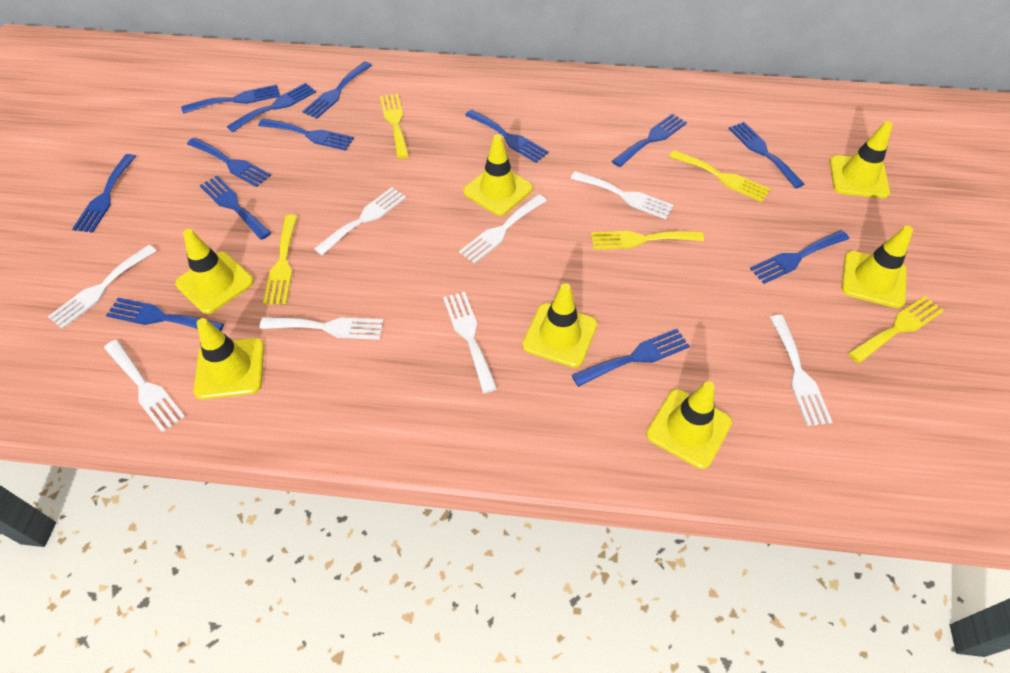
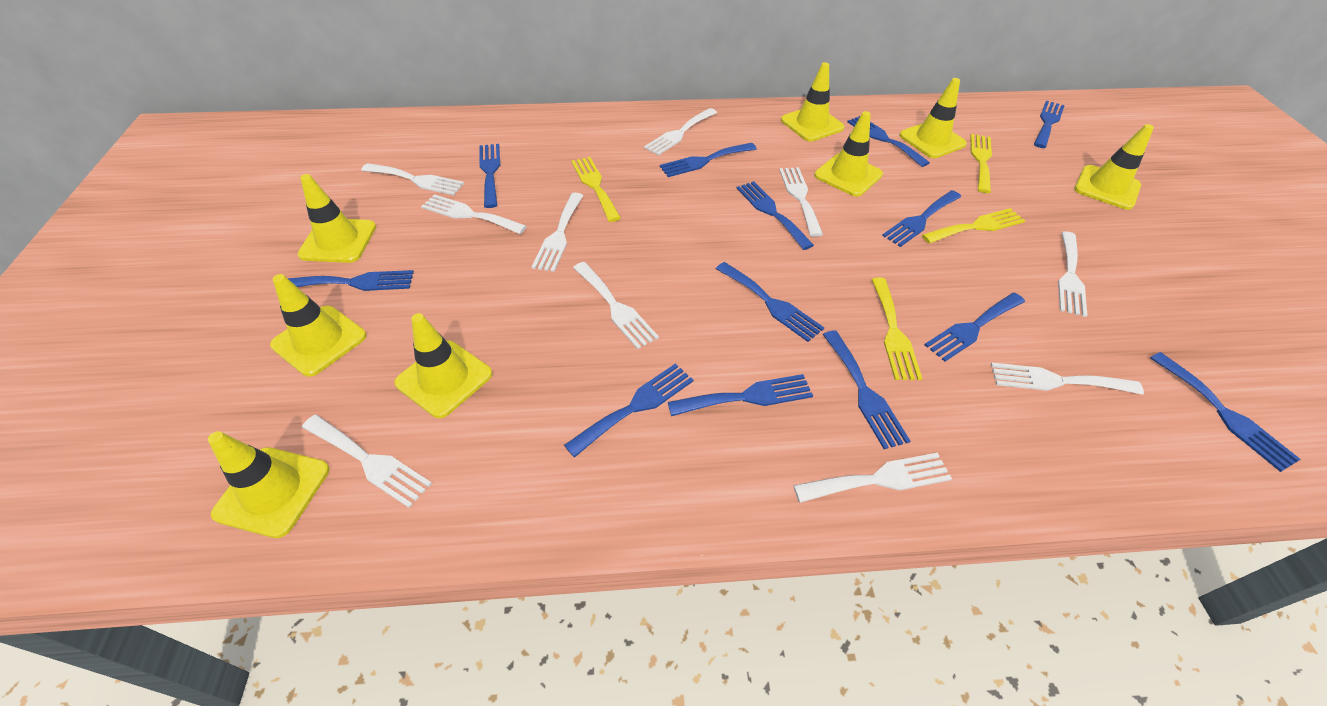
white fork: 8 -> 10
yellow fork: 5 -> 4
yellow traffic cone: 7 -> 8

